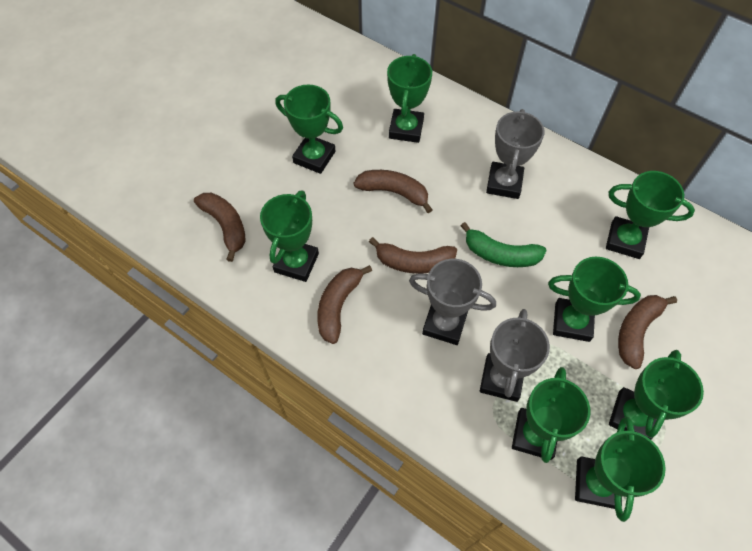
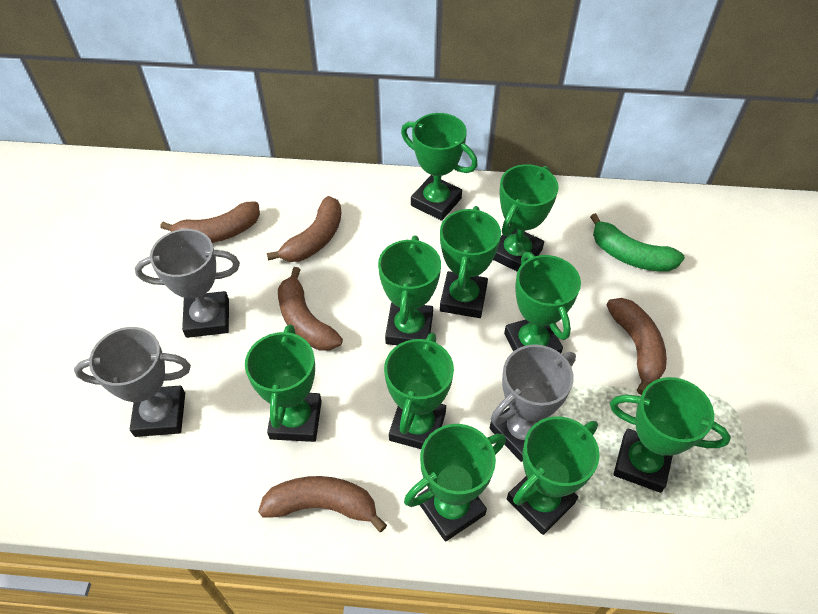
green trophy: 8 -> 10

